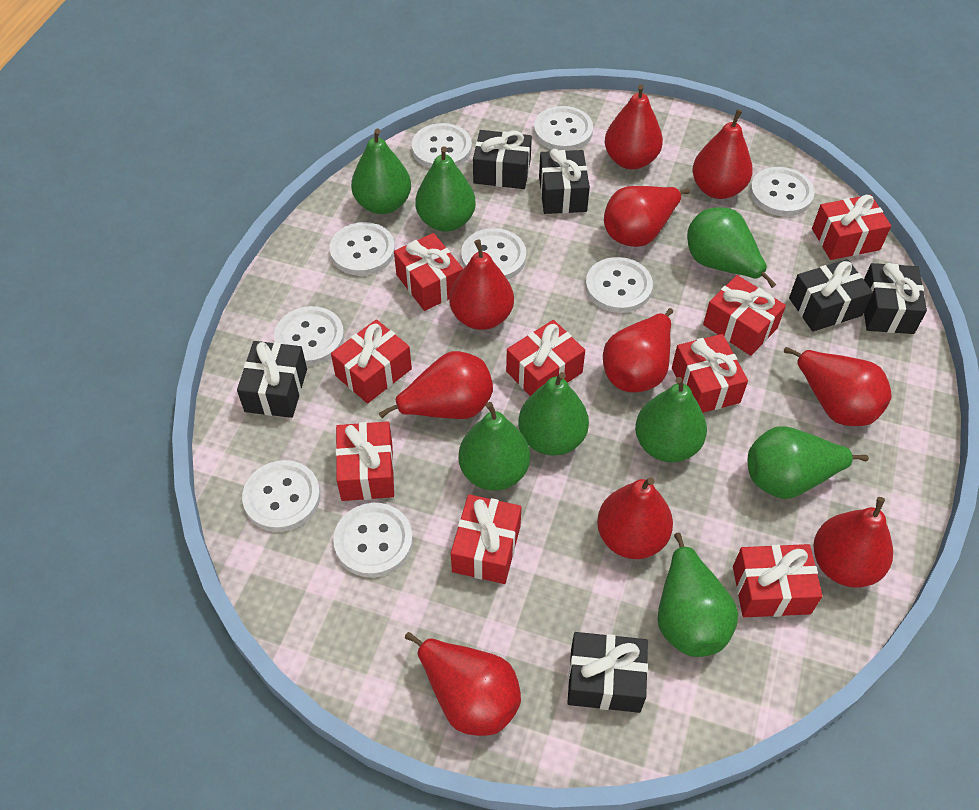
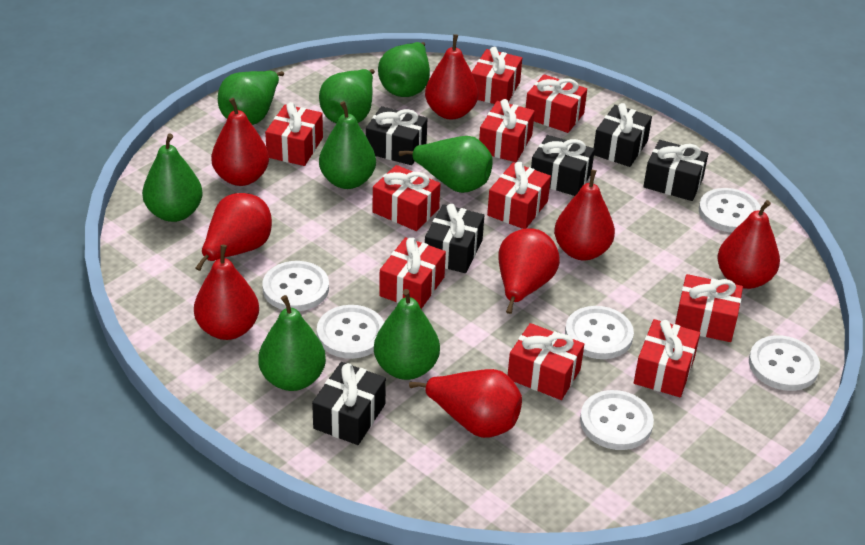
red gift: 9 -> 10
red pear: 10 -> 8
white button: 9 -> 6

